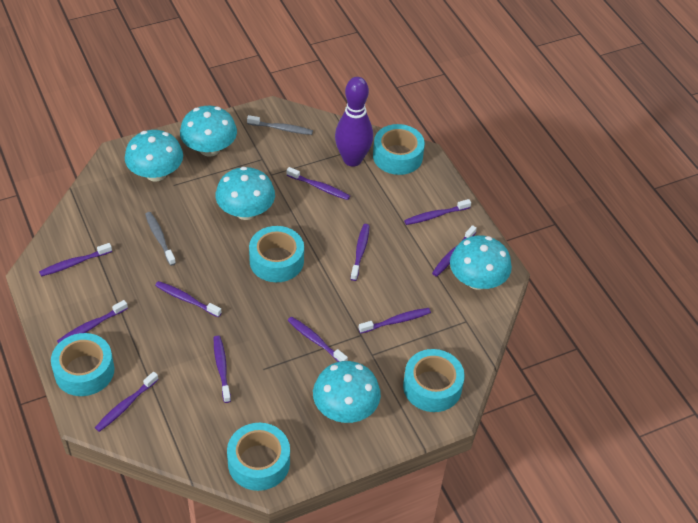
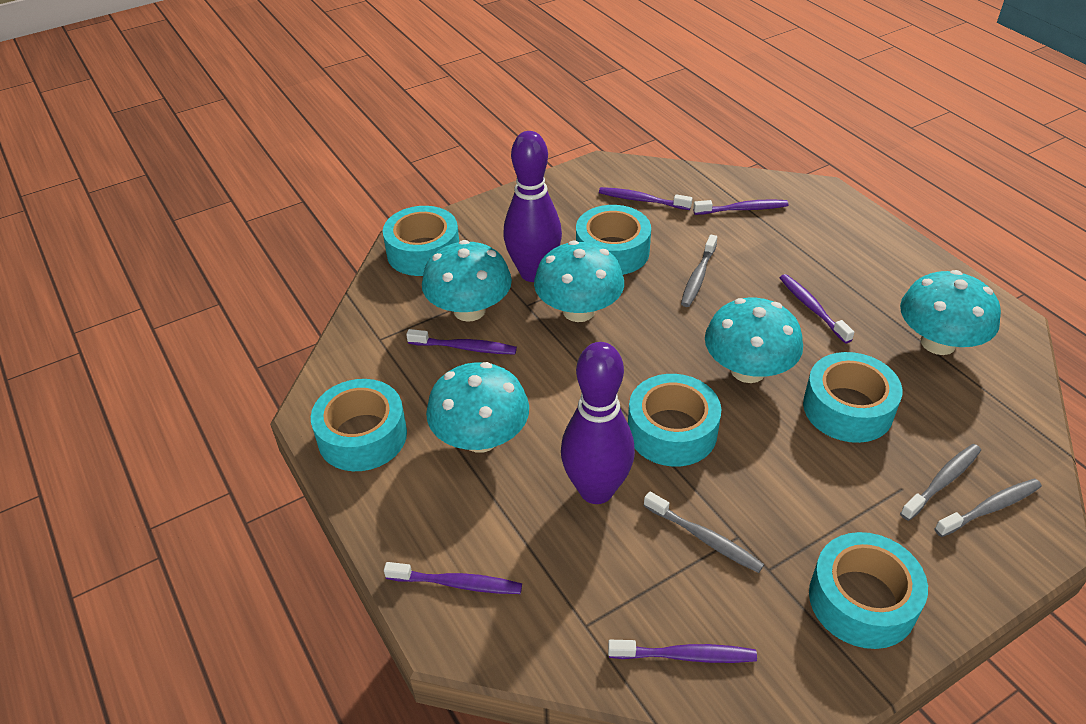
grey toothbrush: 2 -> 4
purple bowling pin: 1 -> 2
purple toothbrush: 11 -> 6
turquoise tape: 5 -> 6

